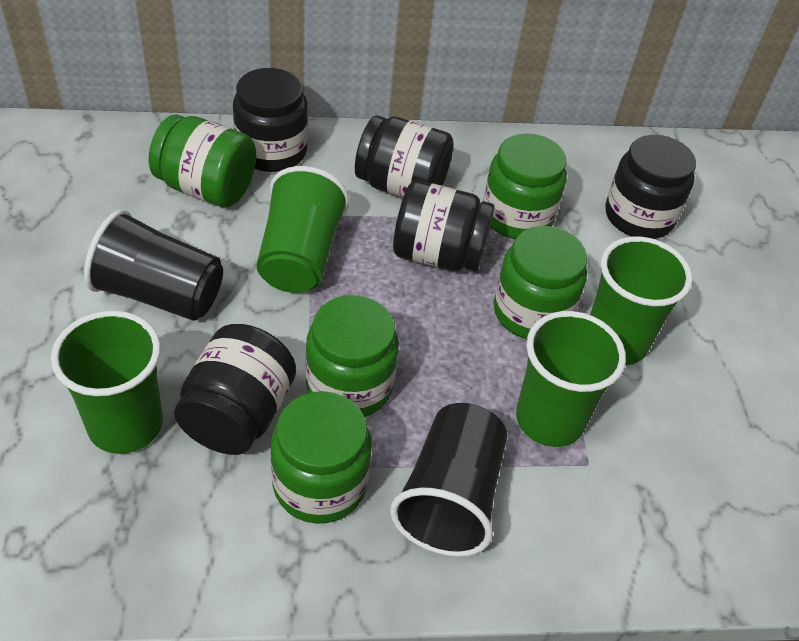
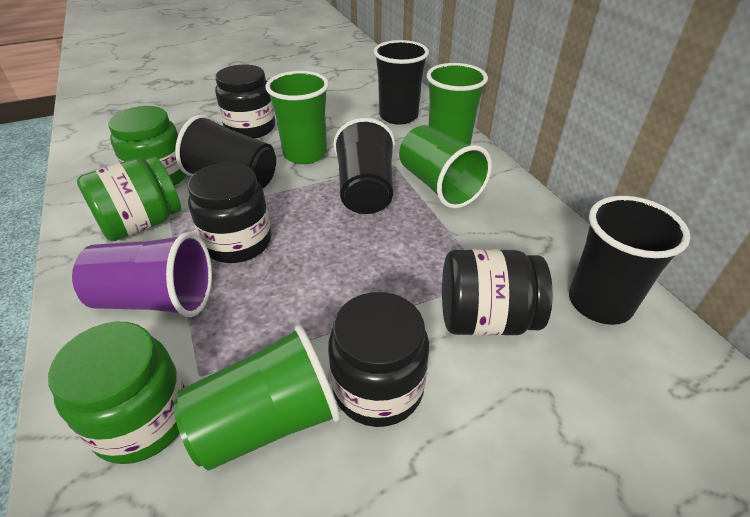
black cup: 2 -> 4
black jar: 5 -> 4
green jar: 5 -> 3
purple cup: 0 -> 1

